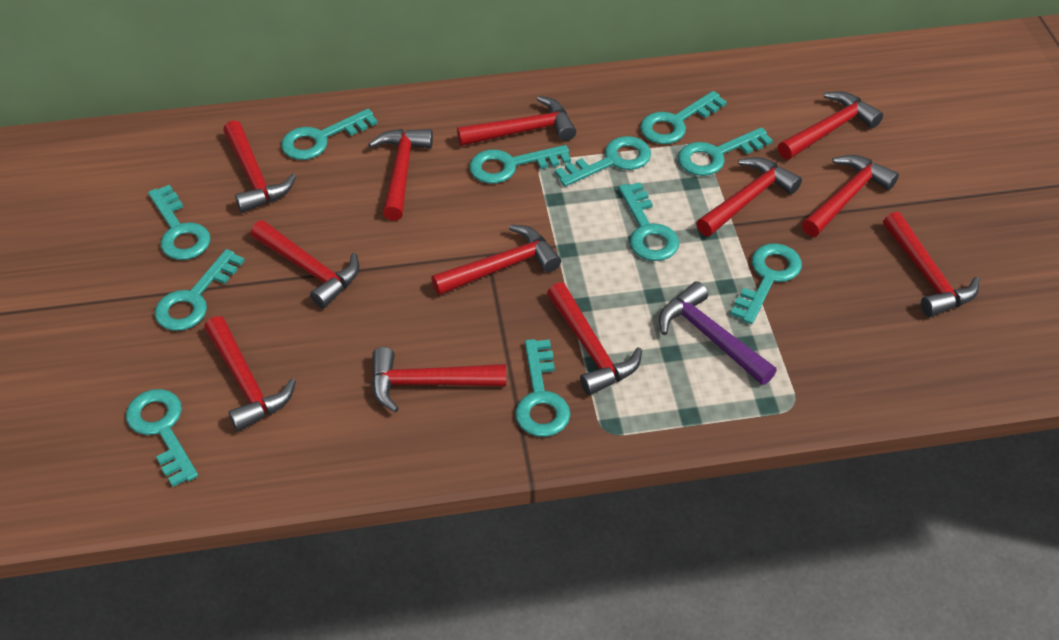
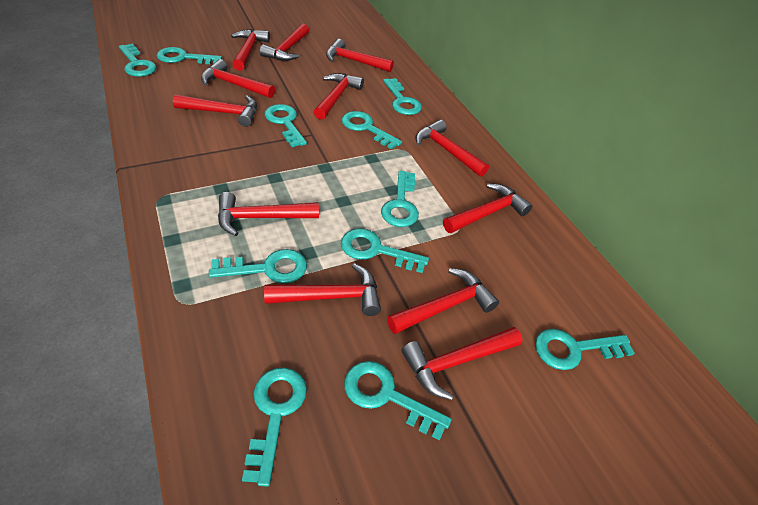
purple hammer: 1 -> 0

